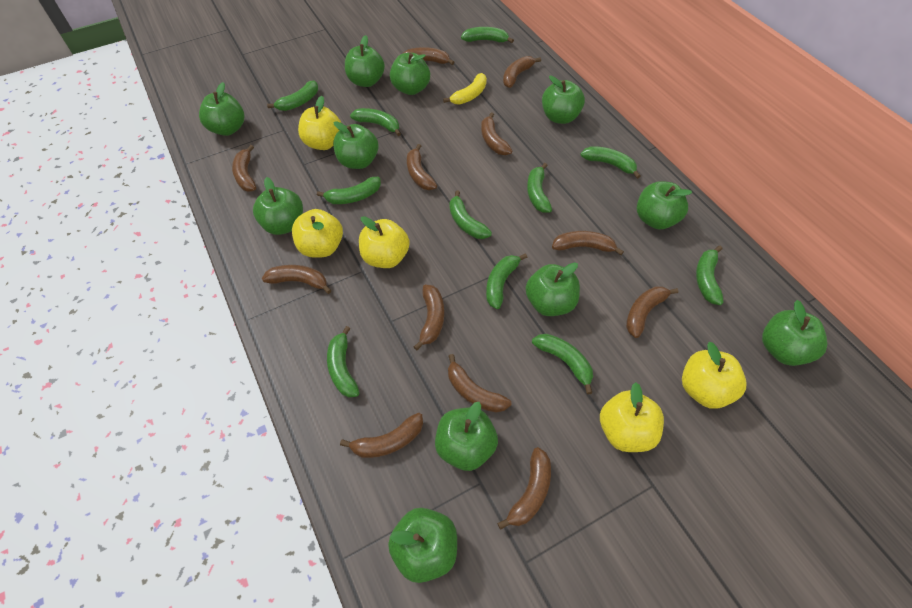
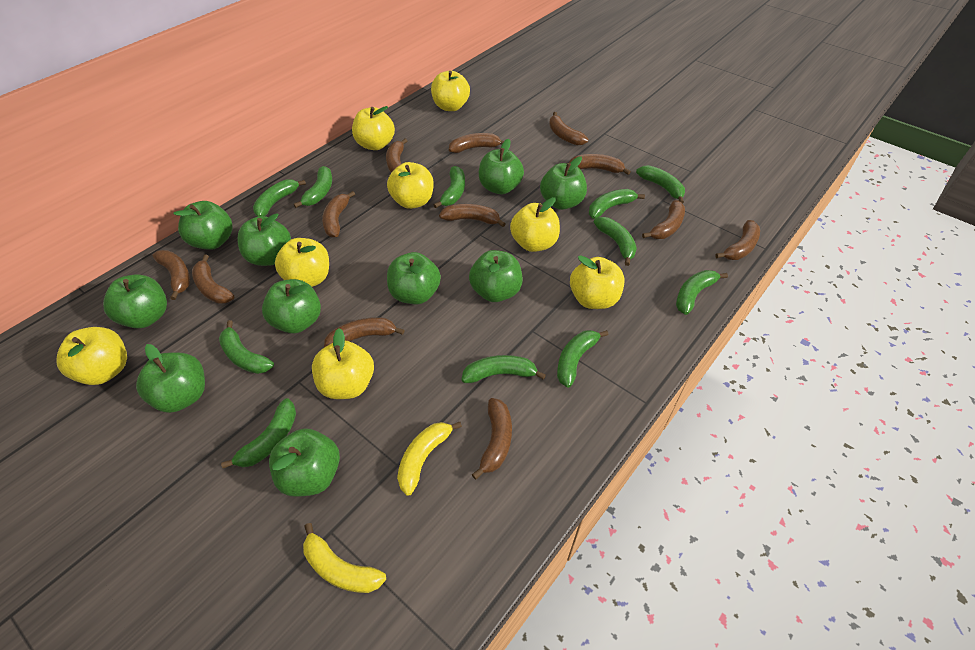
green apple: 11 -> 10
yellow apple: 5 -> 8
yellow banana: 1 -> 2

